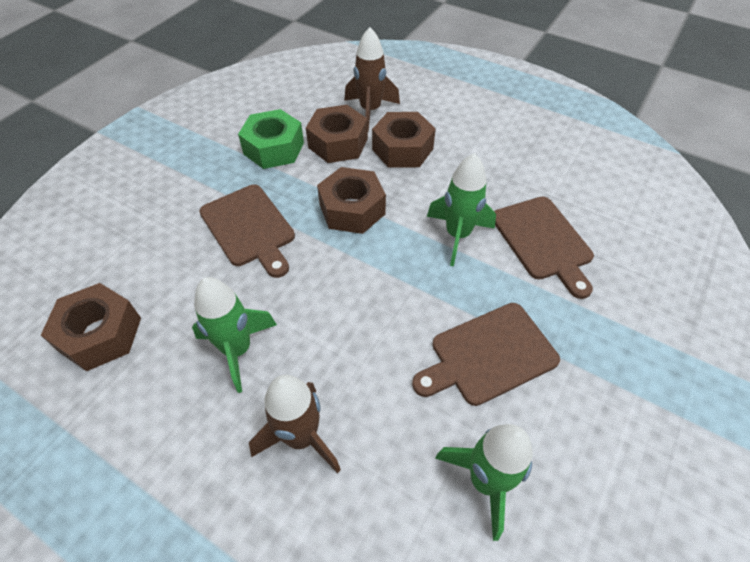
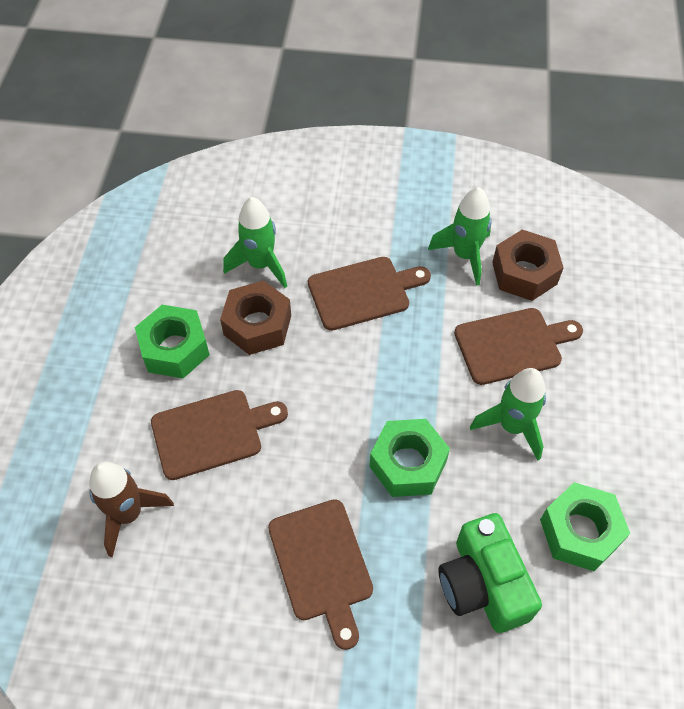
brown cutting board: 3 -> 4
brown nut: 4 -> 2
brown rocket: 2 -> 1
green camera: 0 -> 1
green nut: 1 -> 3

